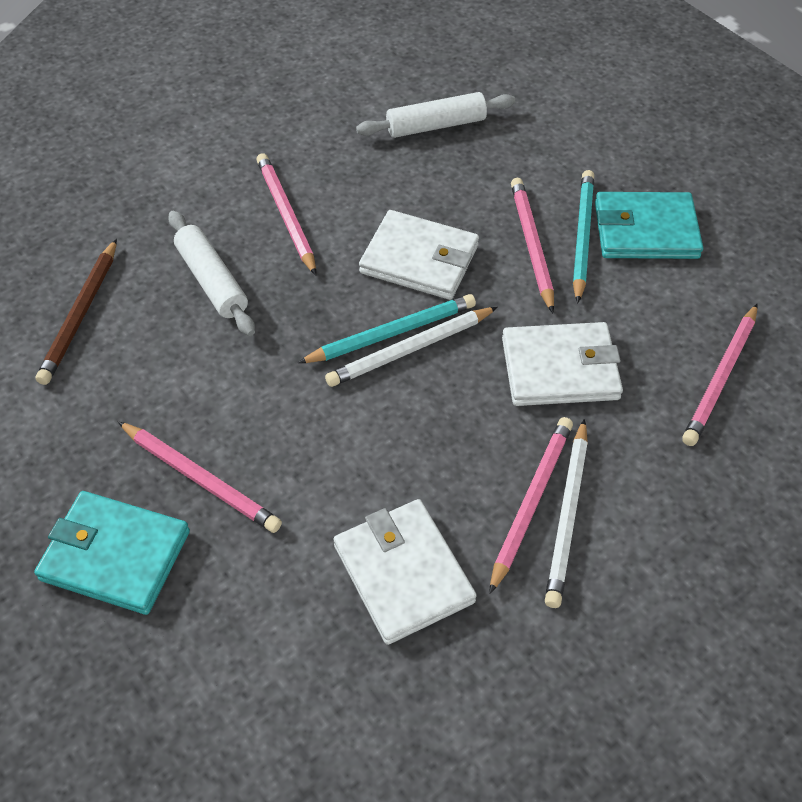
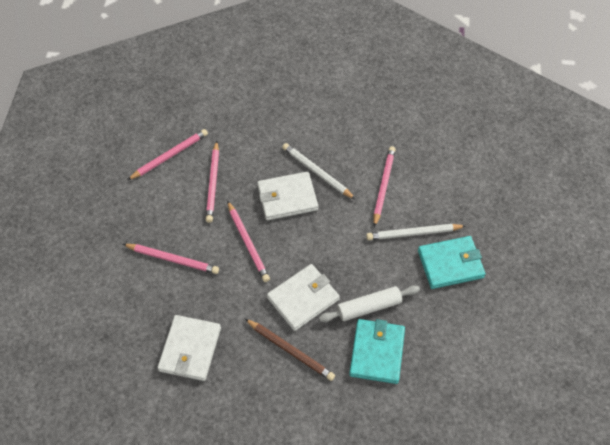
turquoise pencil: 2 -> 0
white rolling pin: 2 -> 1

